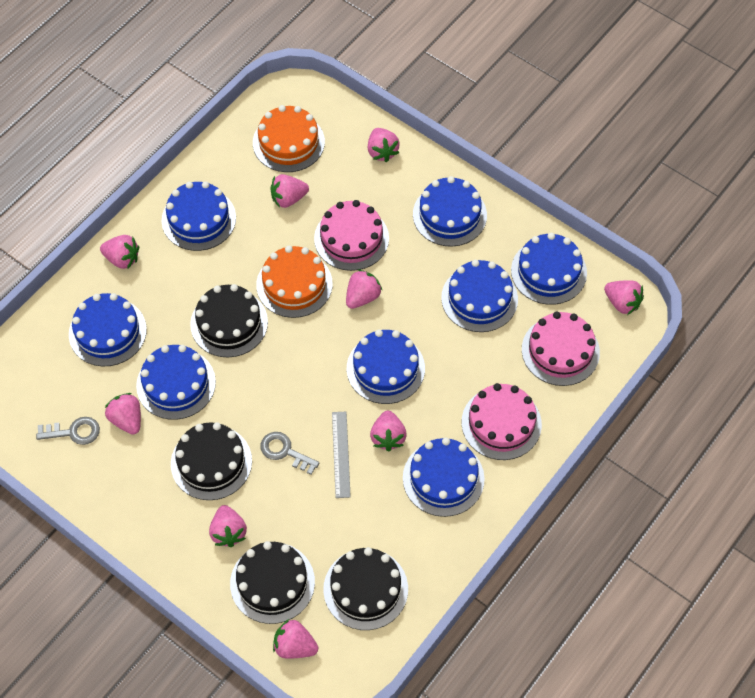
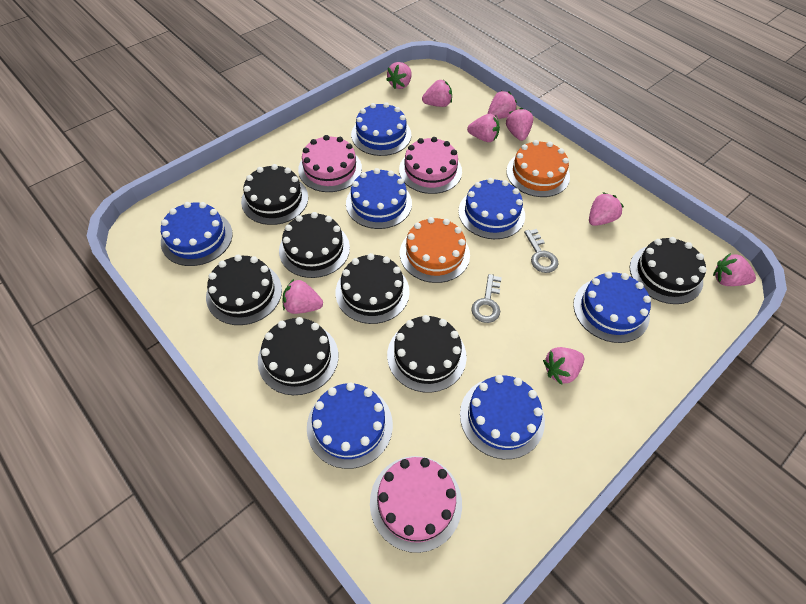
black cake: 4 -> 7
blue cake: 8 -> 7
grey ruler: 1 -> 0

